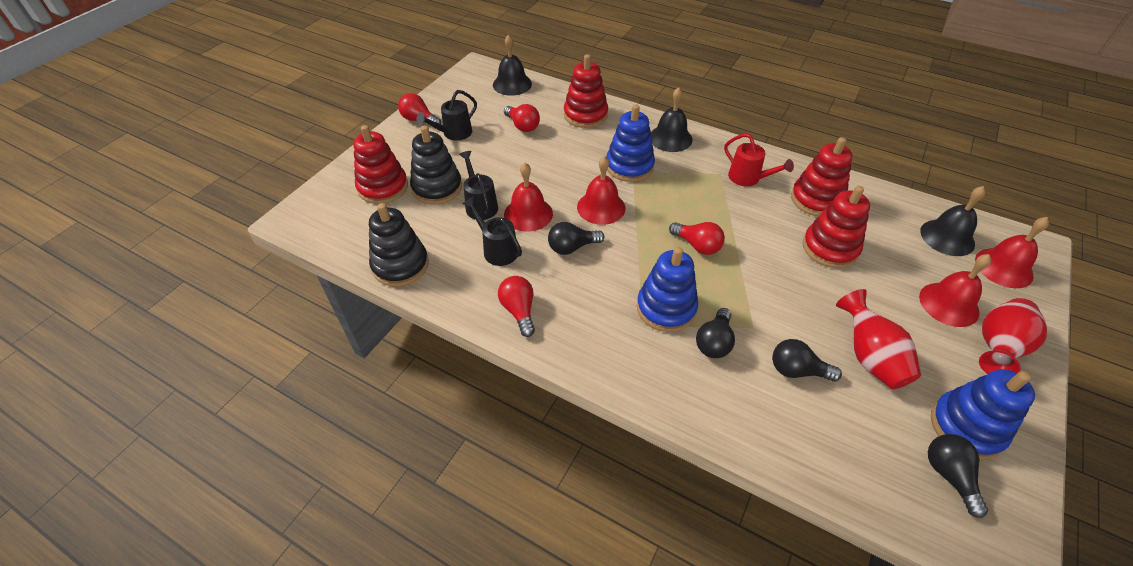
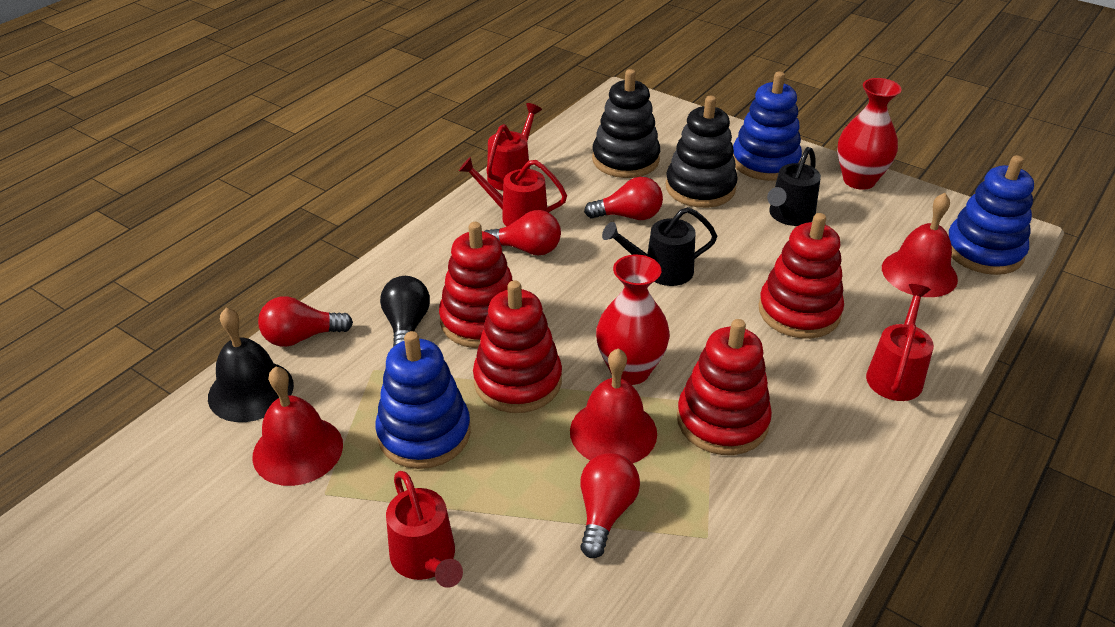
black bell: 3 -> 1
black light bulb: 4 -> 1
black watering can: 3 -> 2
red bell: 4 -> 3
red watering can: 1 -> 4

